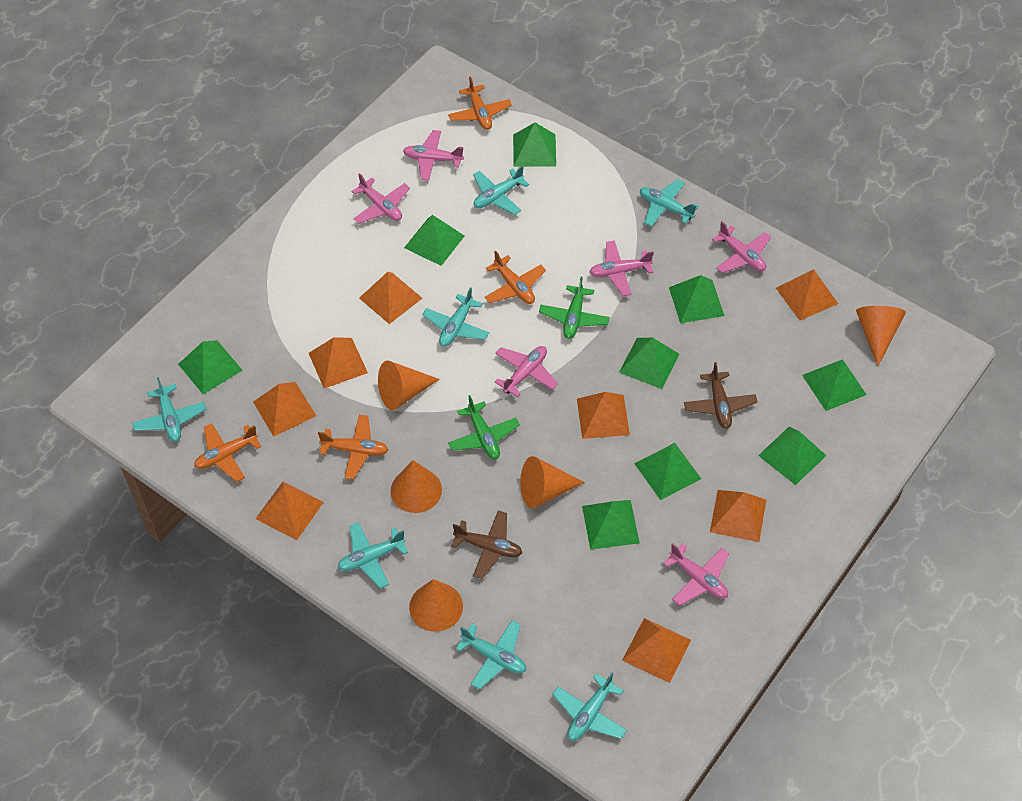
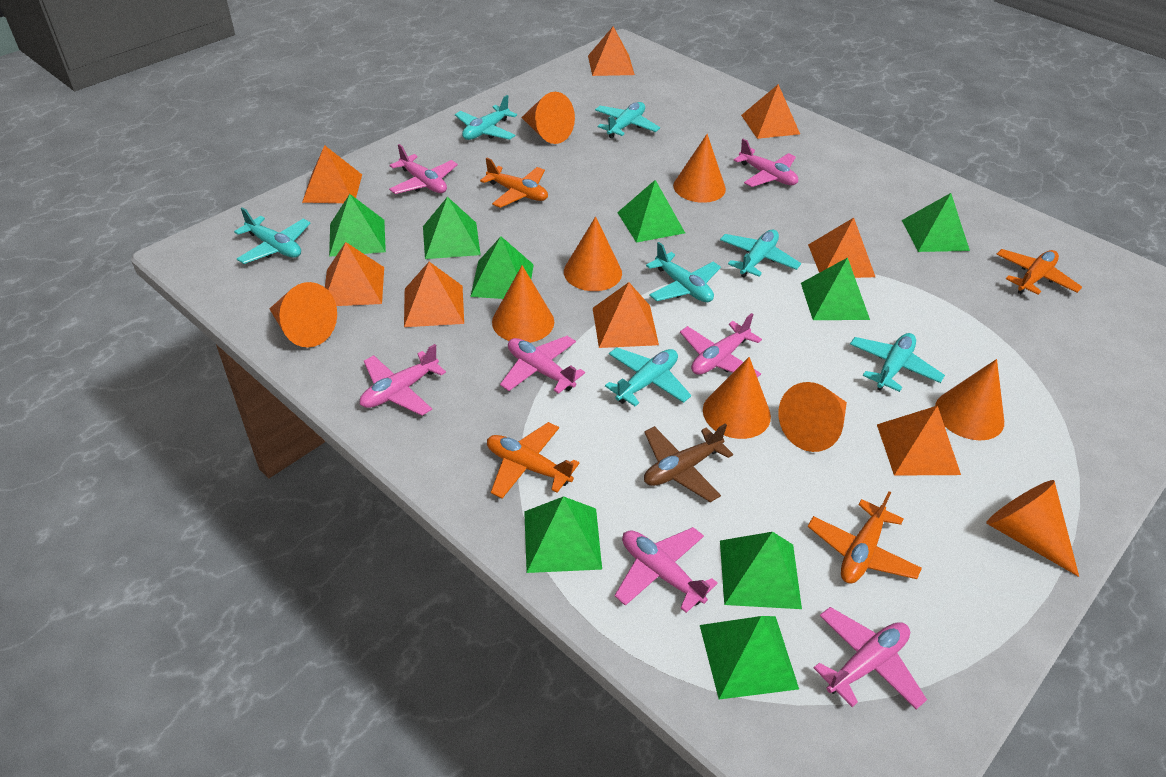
brown plane: 2 -> 1
green plane: 2 -> 0
orange cone: 5 -> 9
pink plane: 6 -> 7

